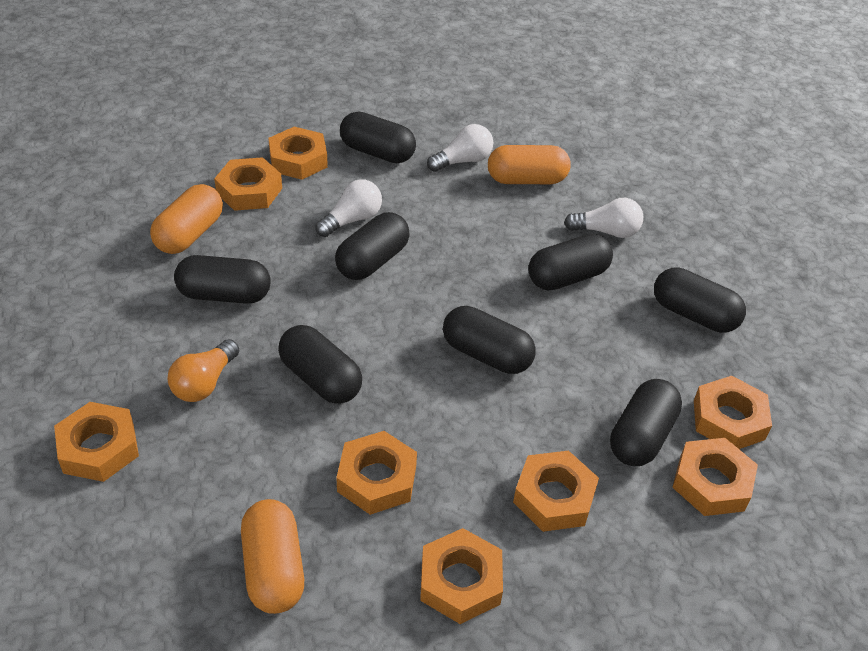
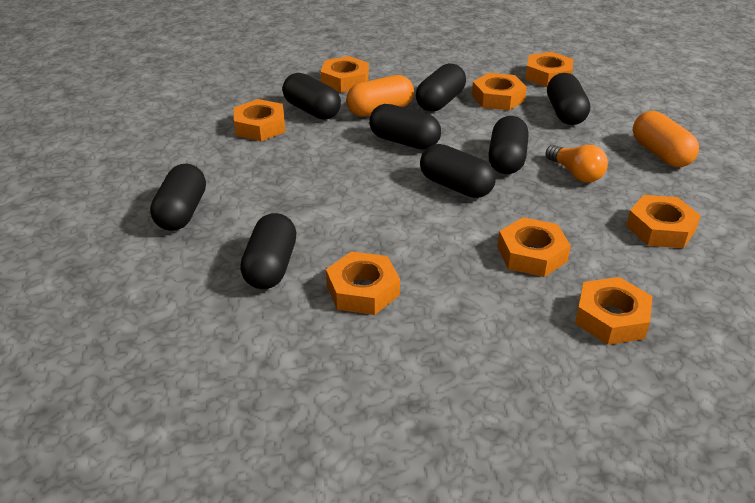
orange capsule: 3 -> 2
white light bulb: 3 -> 0

